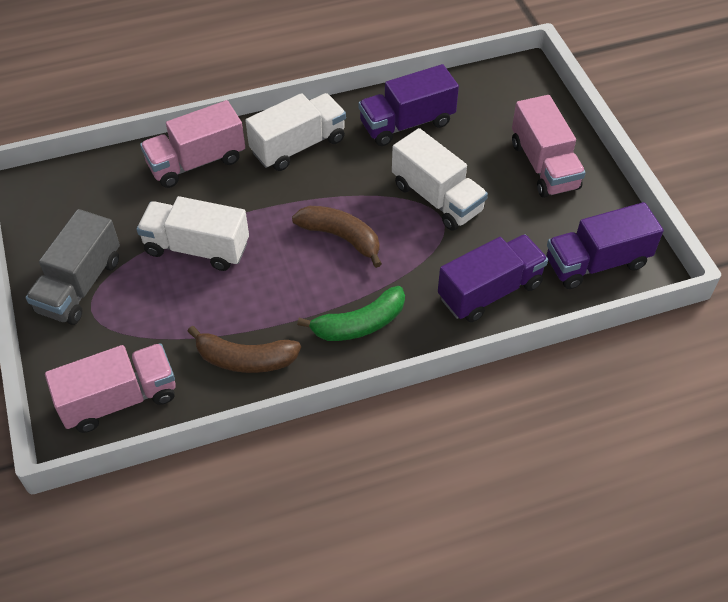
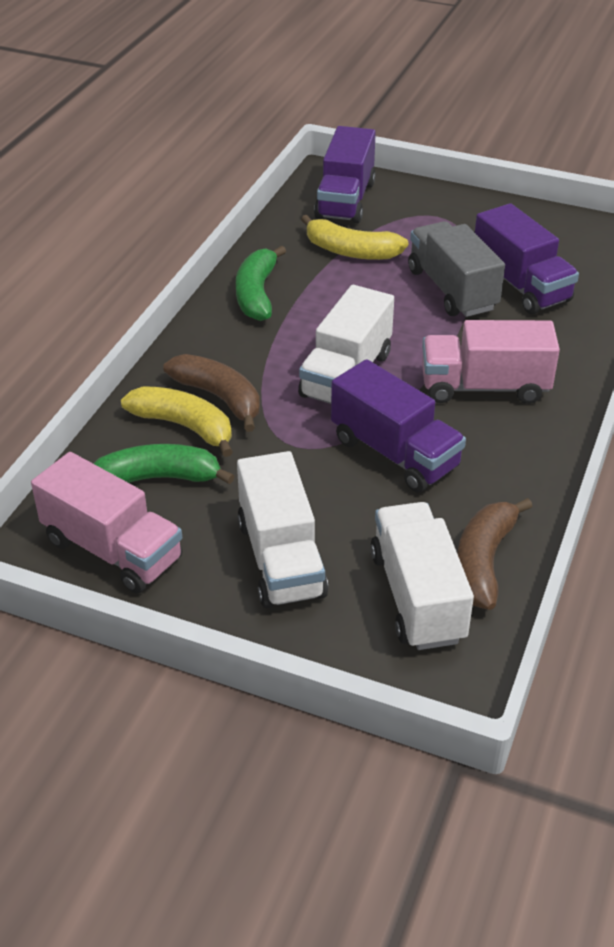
green banana: 1 -> 2
pink truck: 3 -> 2
yellow banana: 0 -> 2

